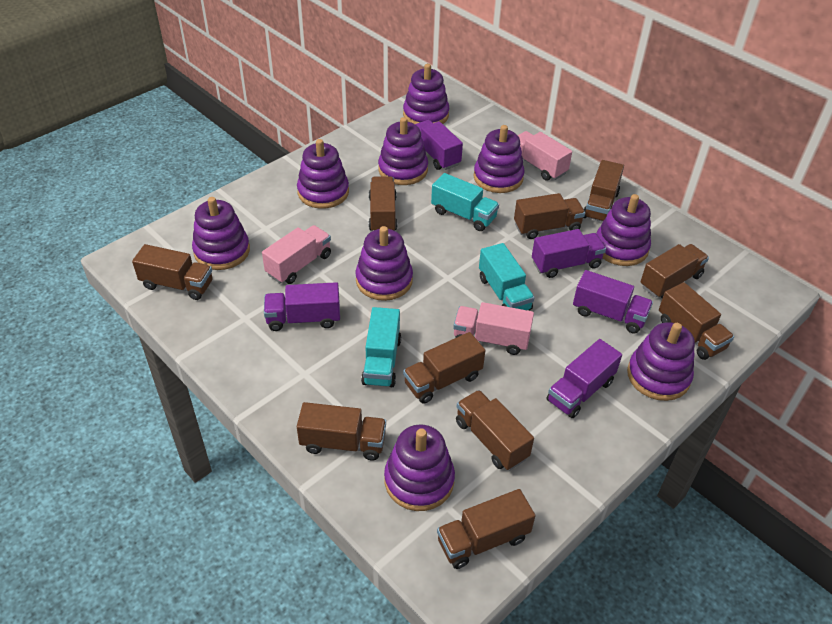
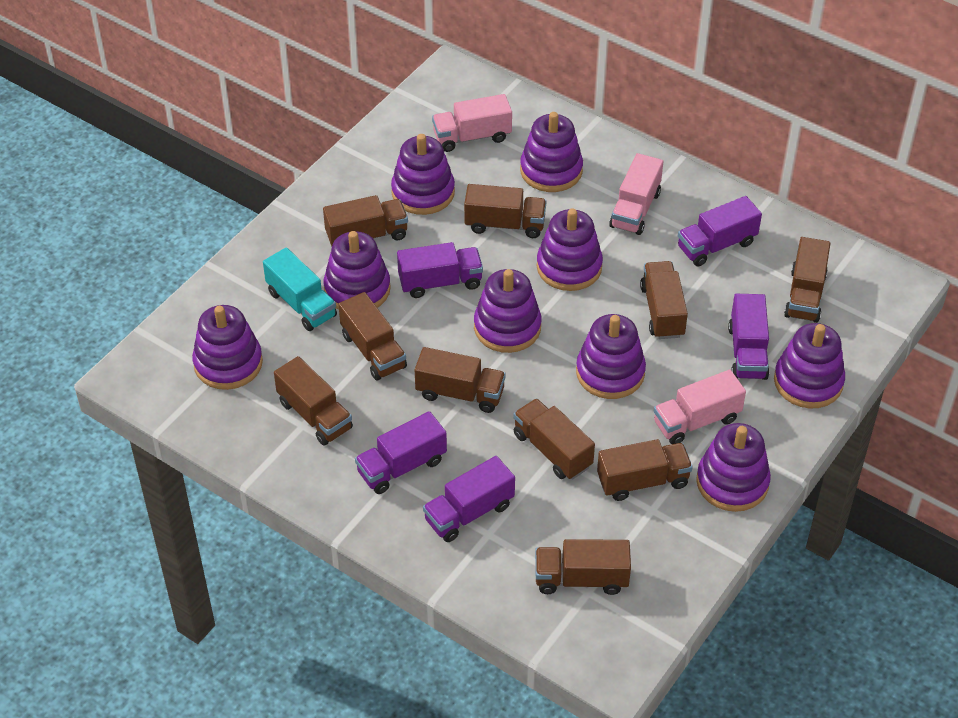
turquoise truck: 3 -> 1

